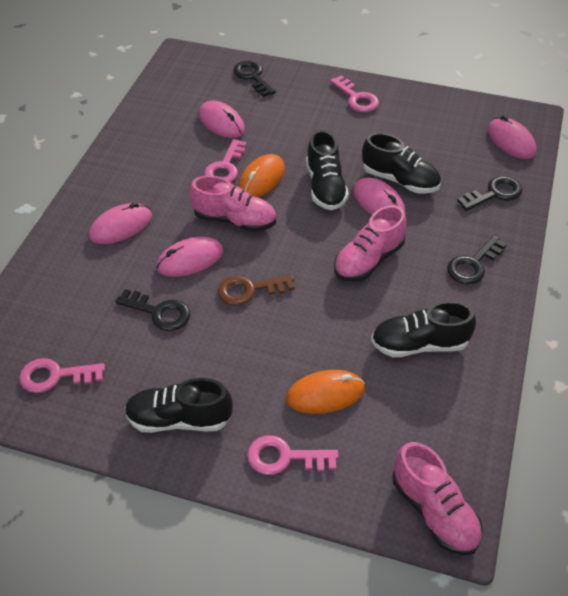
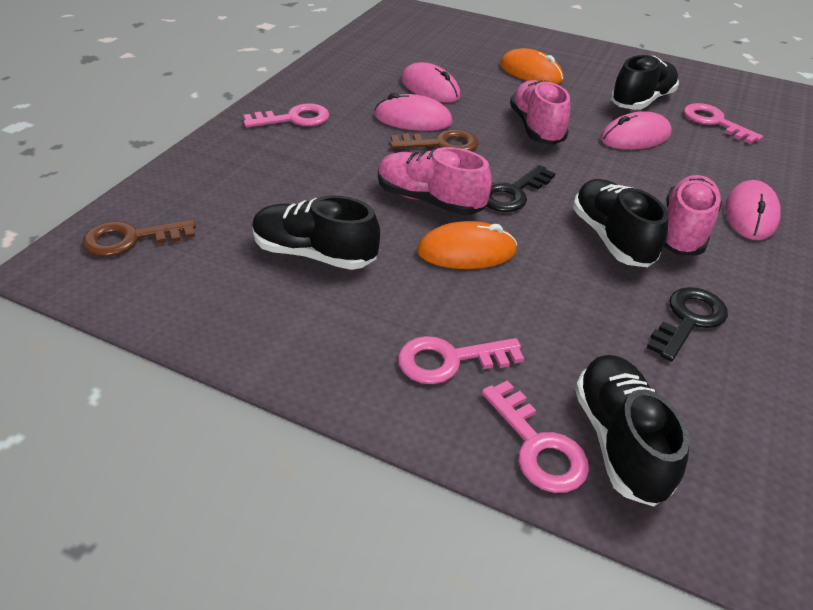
black key: 4 -> 2
brown key: 1 -> 2
pink mouse: 5 -> 4

